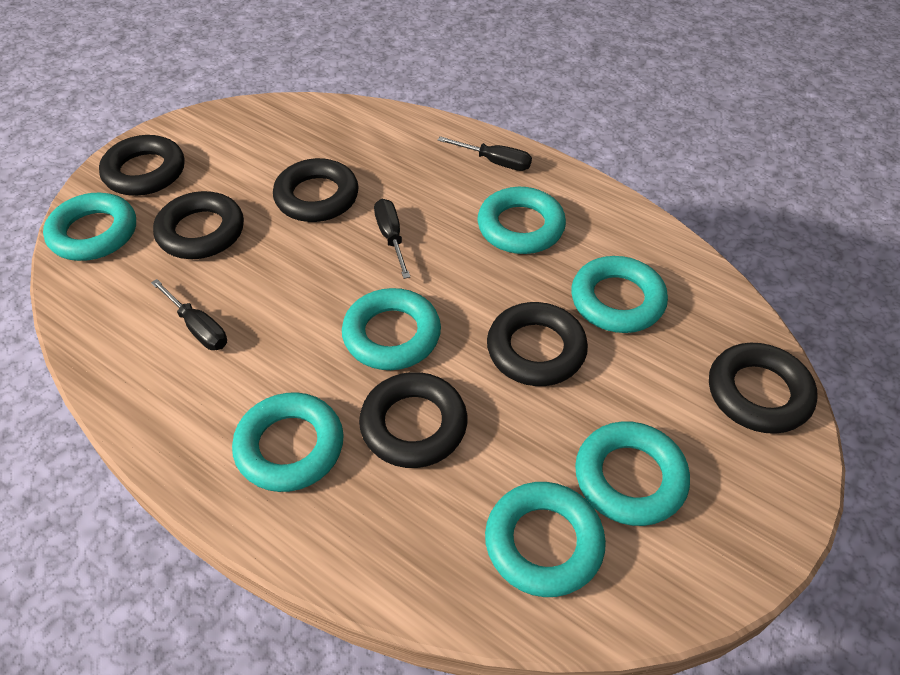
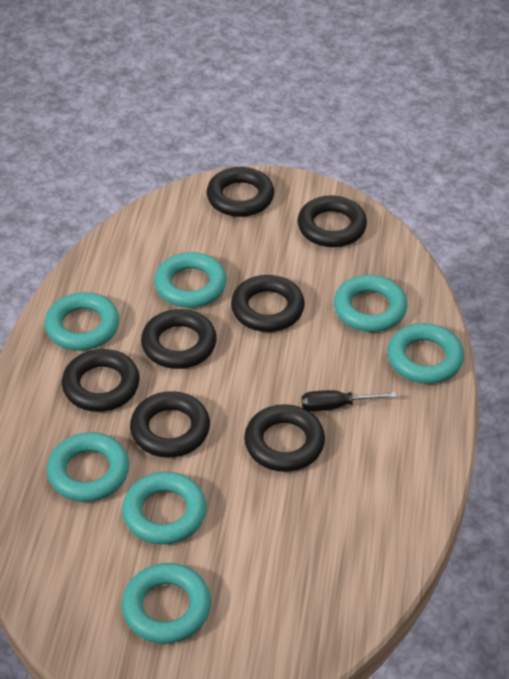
black ring: 6 -> 7
black screwdriver: 3 -> 1

